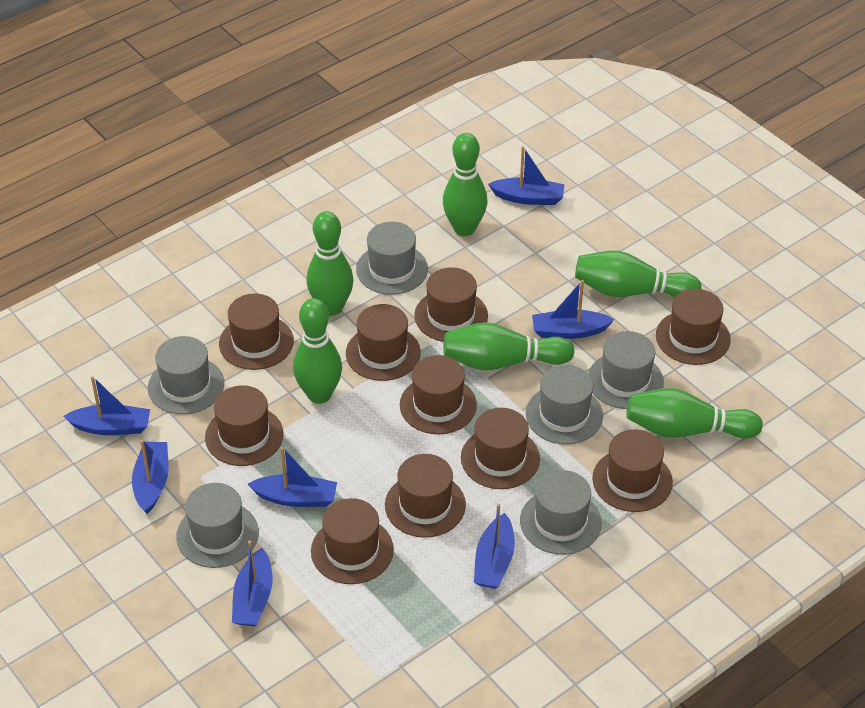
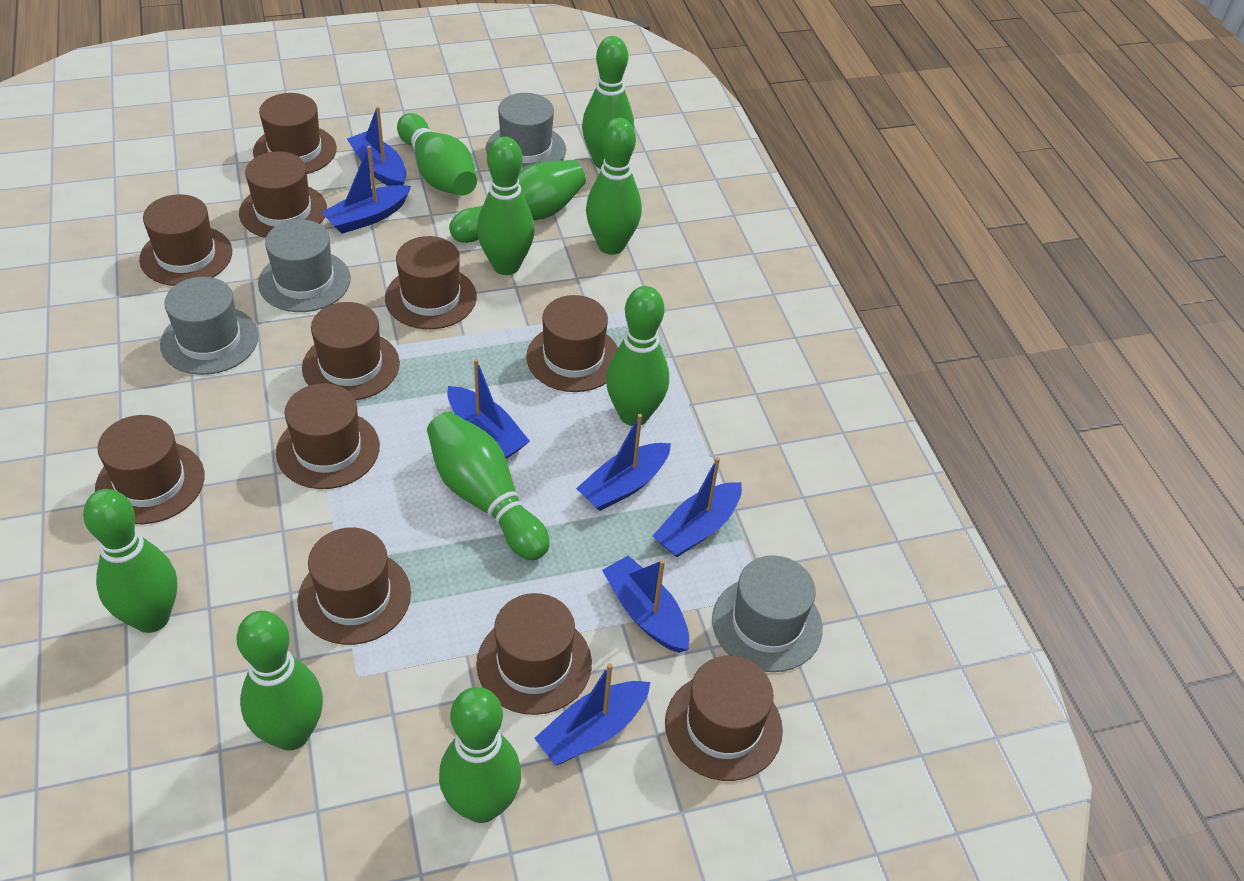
brown hat: 10 -> 11
green bowling pin: 6 -> 10
grey hat: 6 -> 4

